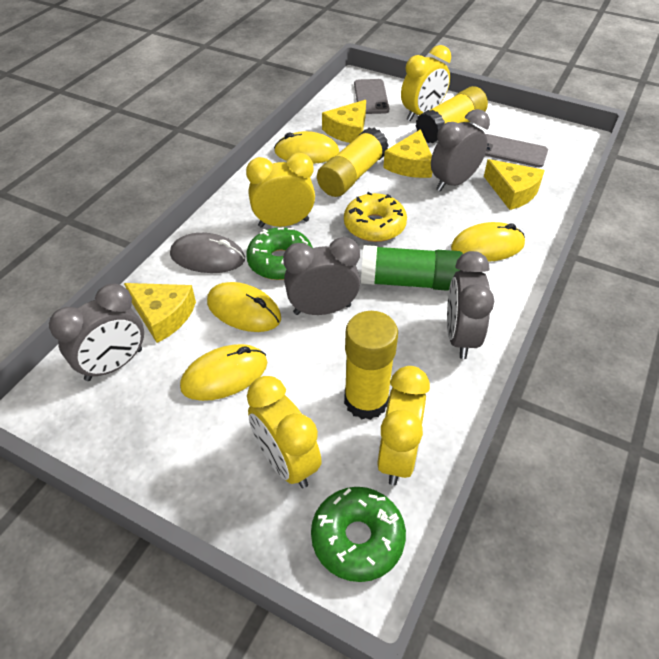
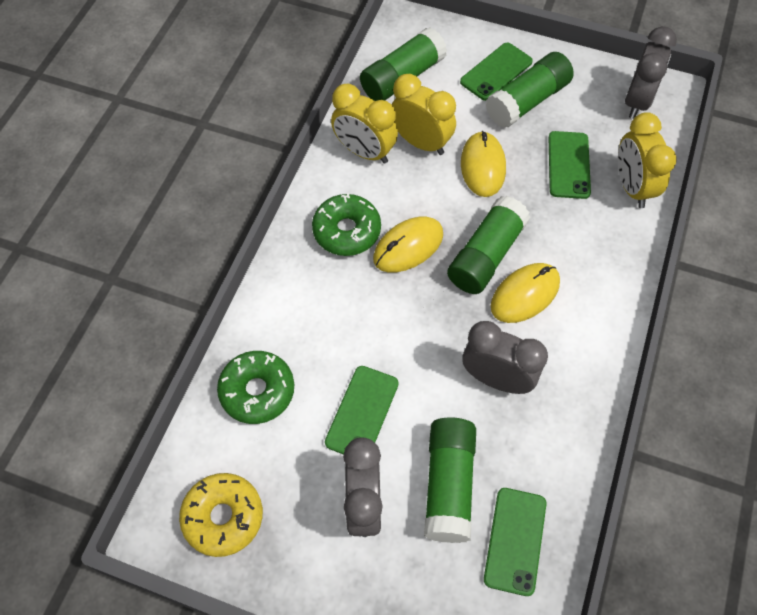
green glue stick: 1 -> 4
green phone: 0 -> 4
grey clock: 4 -> 3
grey mouse: 1 -> 0
grey phone: 2 -> 0
yellow cheese: 4 -> 0
yellow clock: 4 -> 3
yellow glue stick: 3 -> 0
yellow mouse: 4 -> 3

